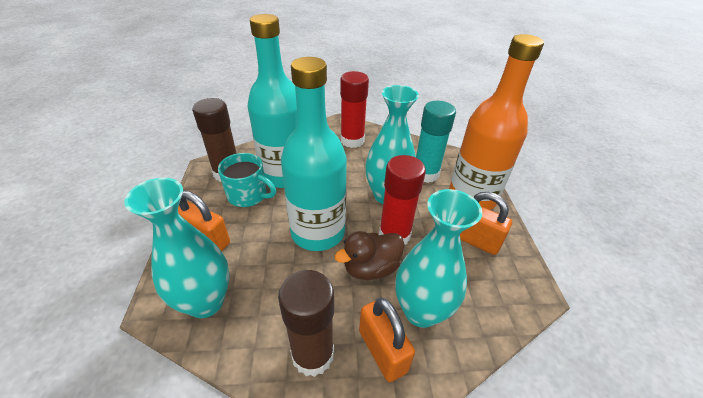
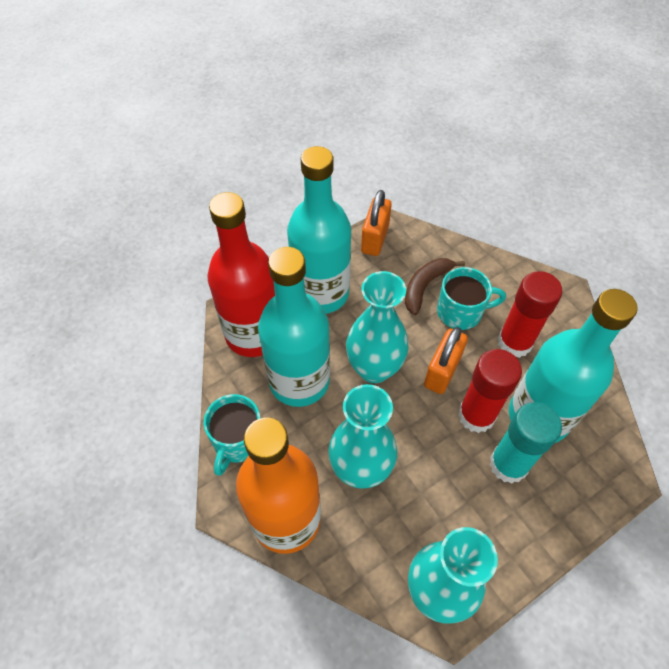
brown banana: 0 -> 1
brown duck: 1 -> 0
brown glue stick: 2 -> 0
orange padlock: 3 -> 2
red bottle: 0 -> 1
turquoise bottle: 2 -> 3
turquoise mug: 1 -> 2

